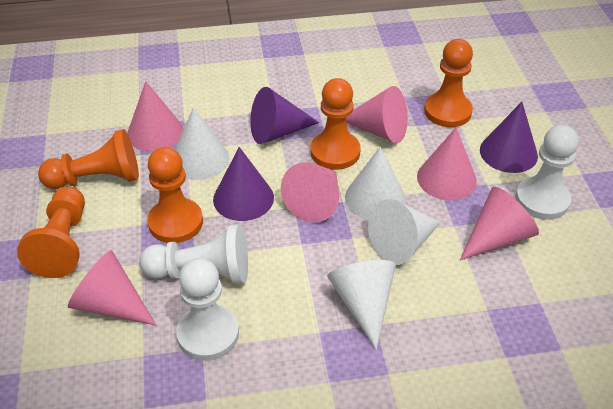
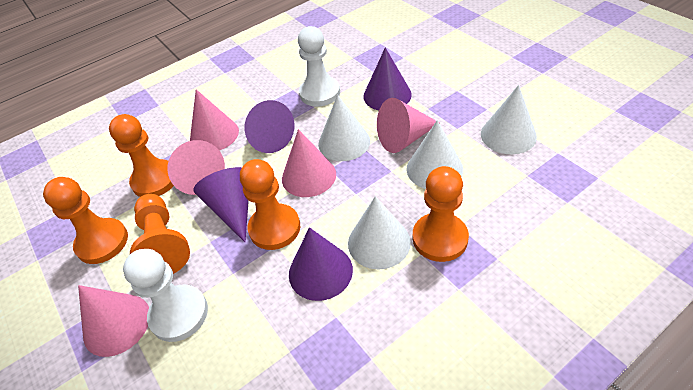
pink cone: 6 -> 5
purple cone: 3 -> 4
white pawn: 3 -> 2

